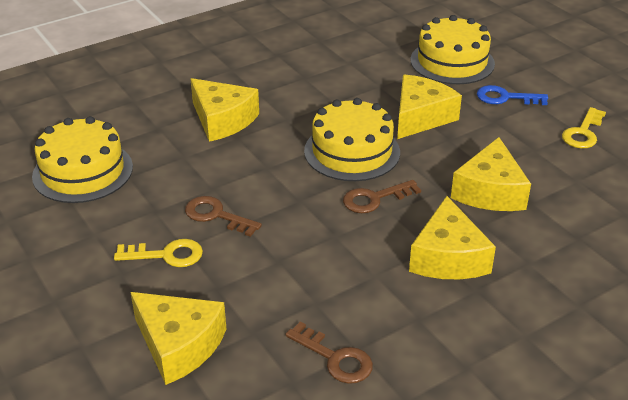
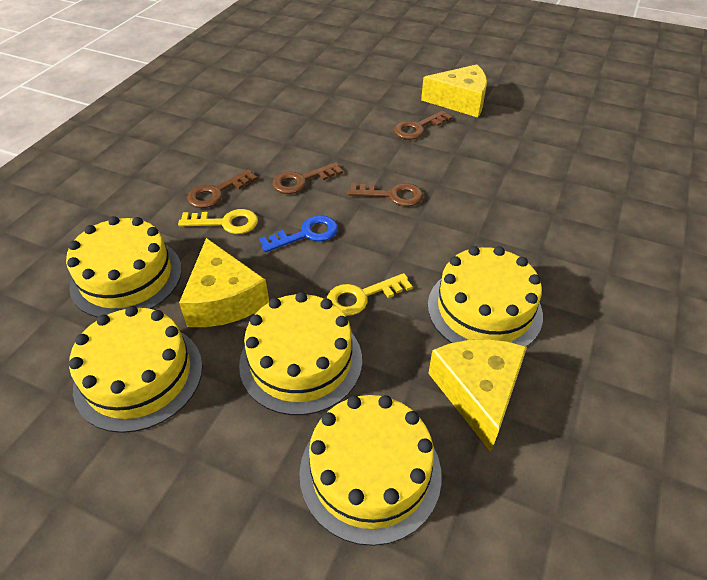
brown key: 3 -> 4
yellow cake: 3 -> 5
yellow cheese: 5 -> 3

